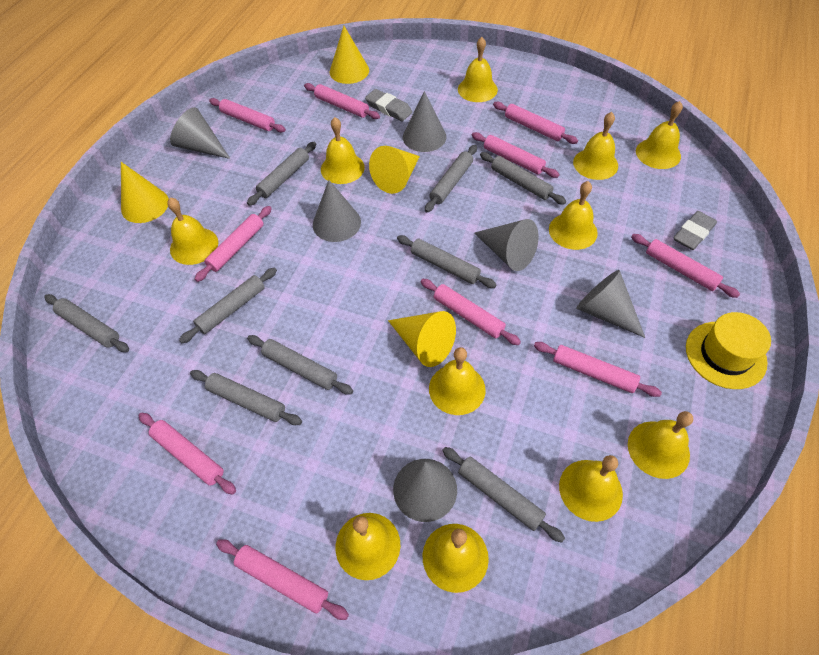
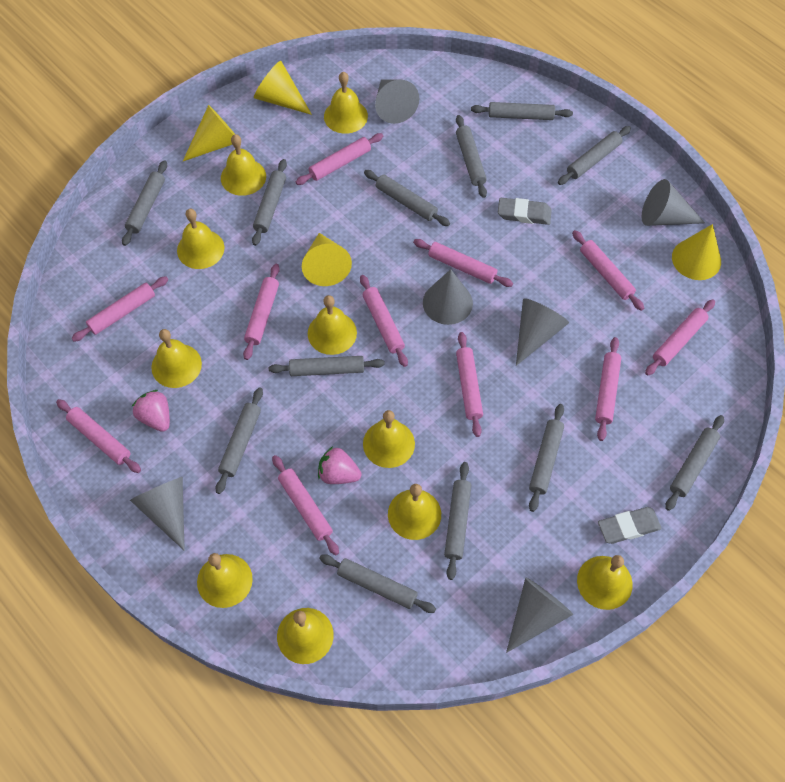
grey rolling pin: 9 -> 12
pink rolling pin: 10 -> 11
pink strawberry: 0 -> 2
yellow bell: 11 -> 10
yellow hat: 1 -> 0

